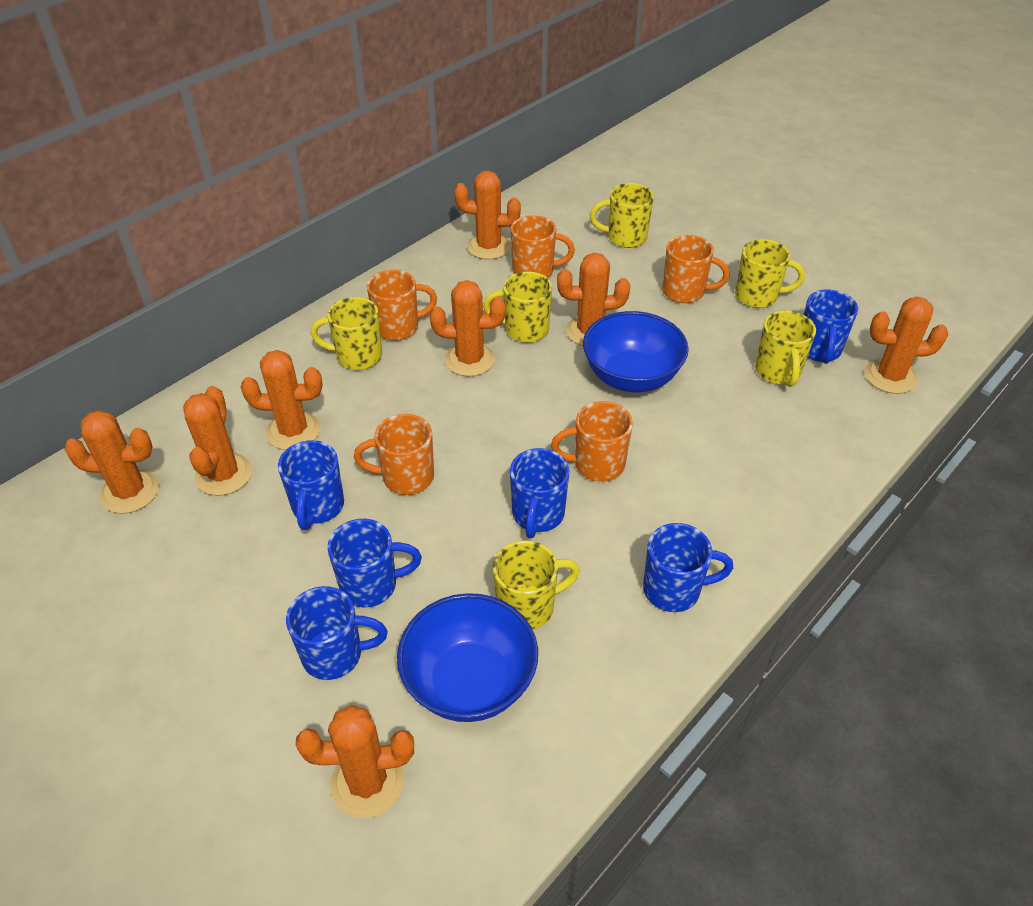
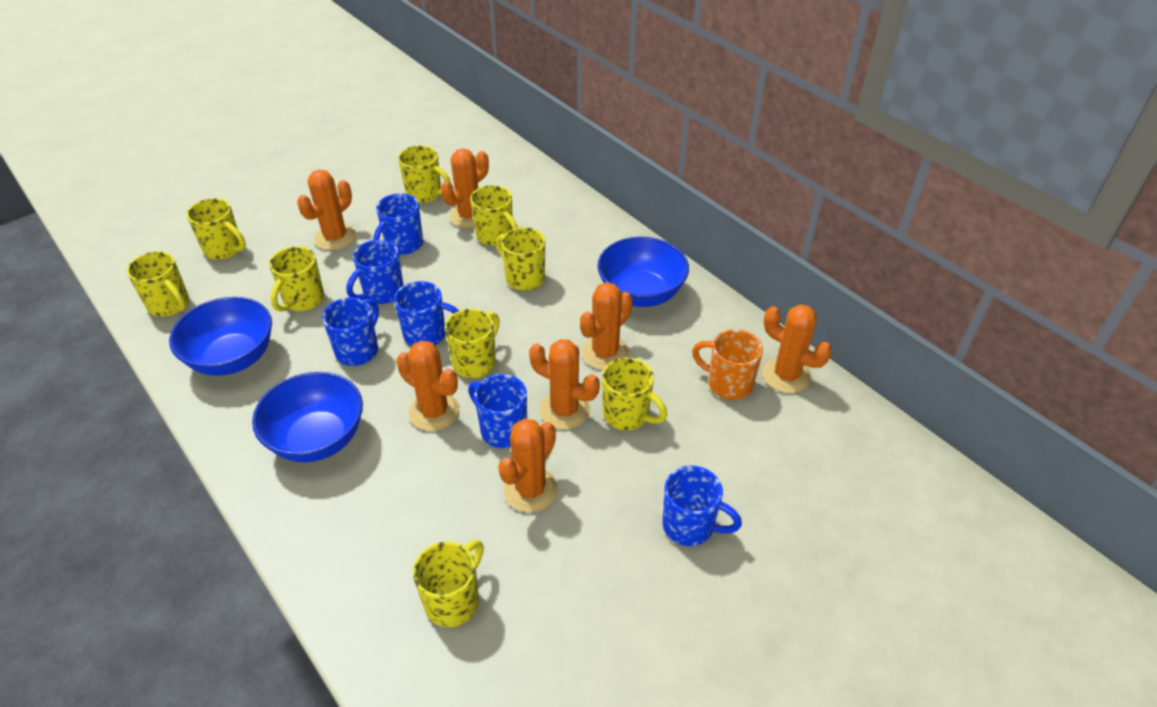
blue bowl: 2 -> 3
orange cactus: 8 -> 7
orange mug: 5 -> 1
yellow mug: 6 -> 9

